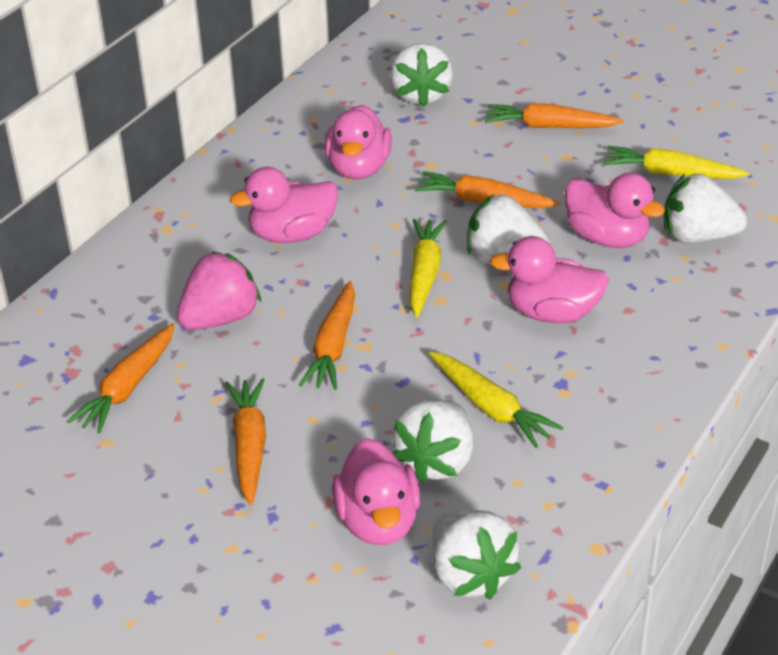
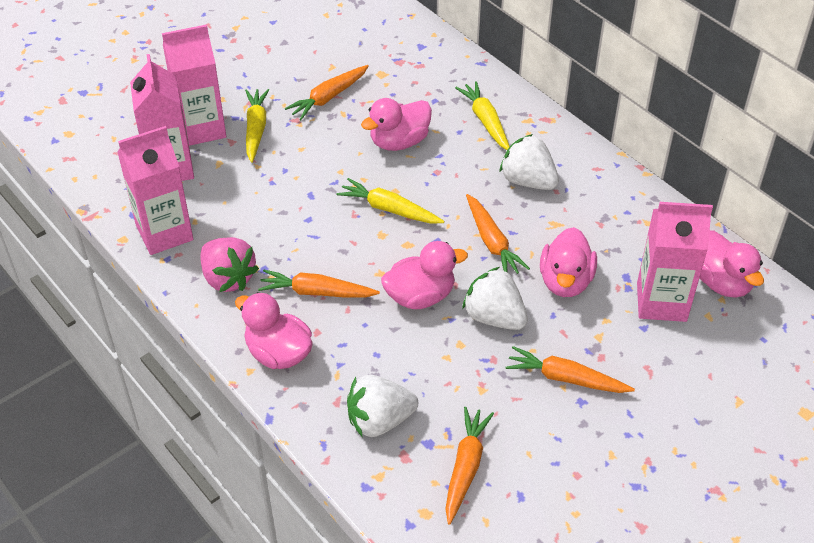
pink carton: 0 -> 4
white strawberry: 5 -> 3

